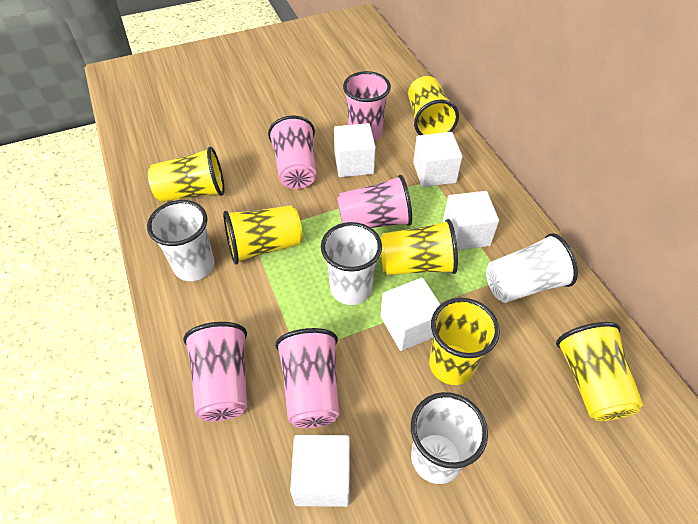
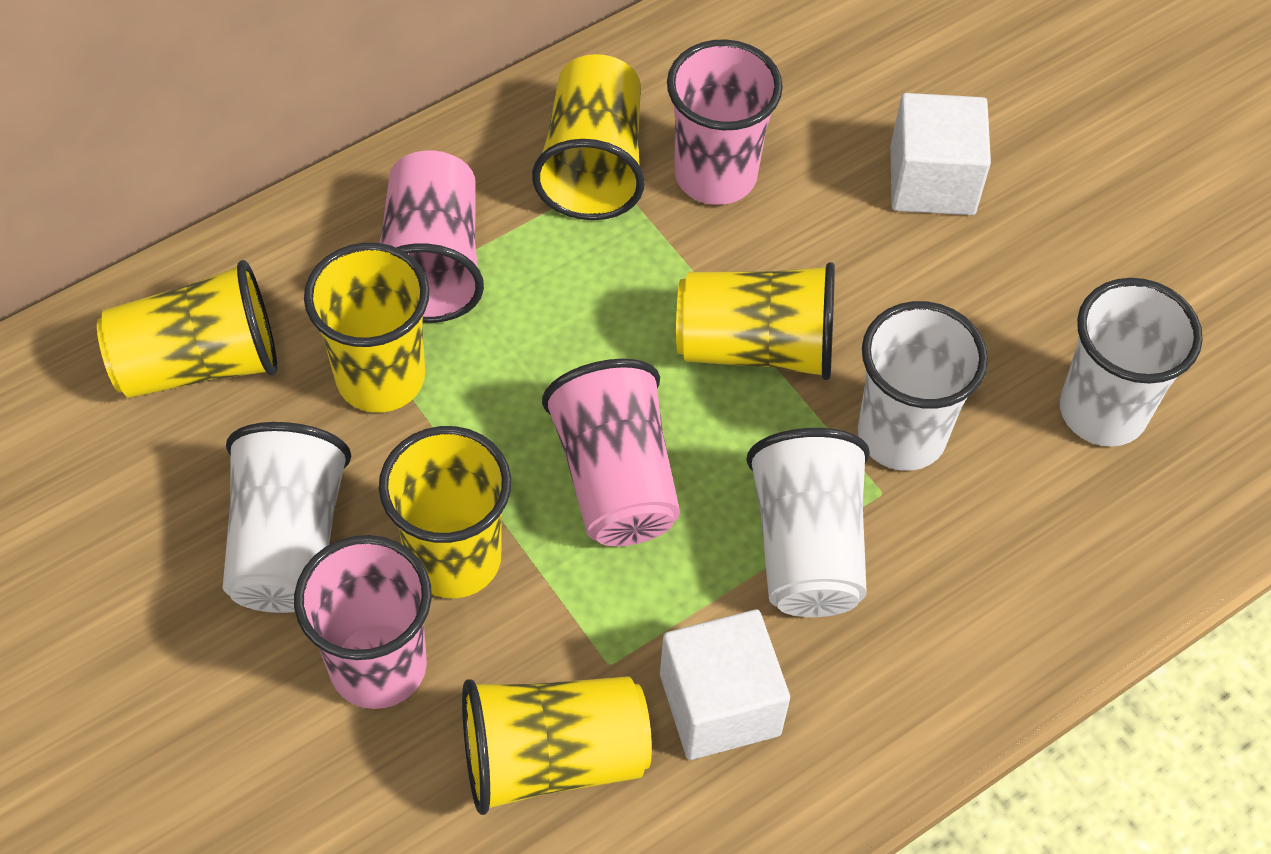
pink cup: 5 -> 4
white cube: 5 -> 2

